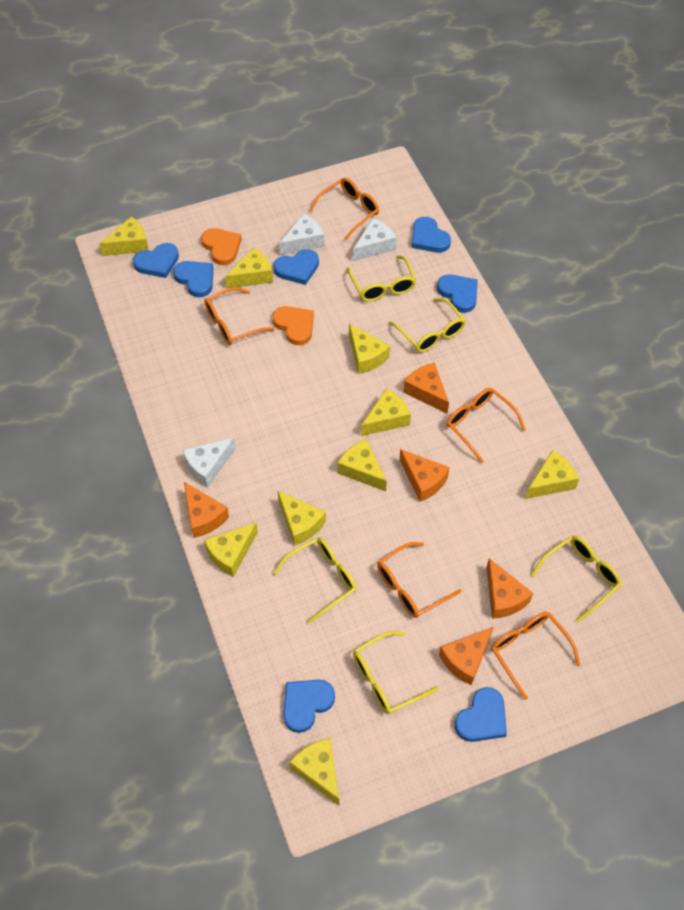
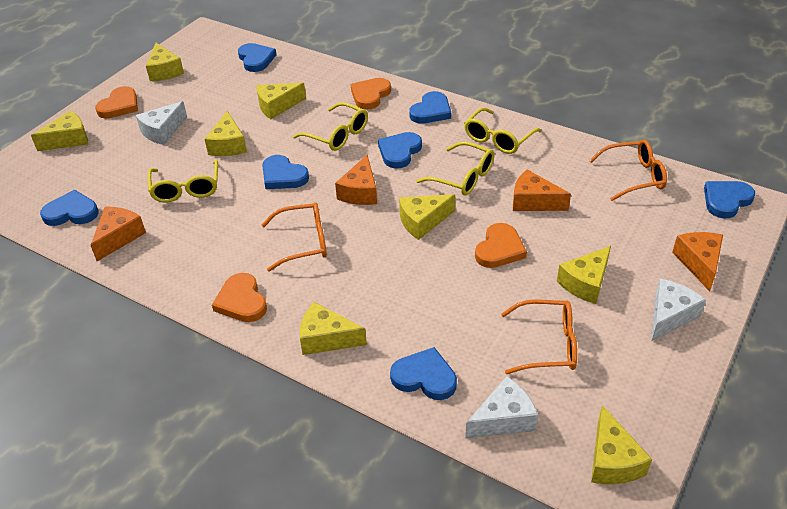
orange cheese: 5 -> 4
orange glasses: 5 -> 3
orange heart: 2 -> 4
yellow cheese: 9 -> 8
yellow glasses: 5 -> 4

